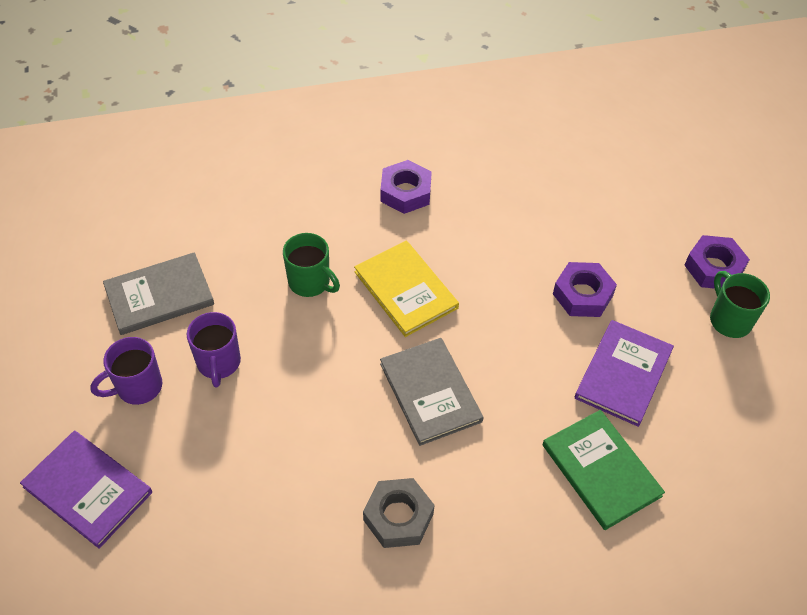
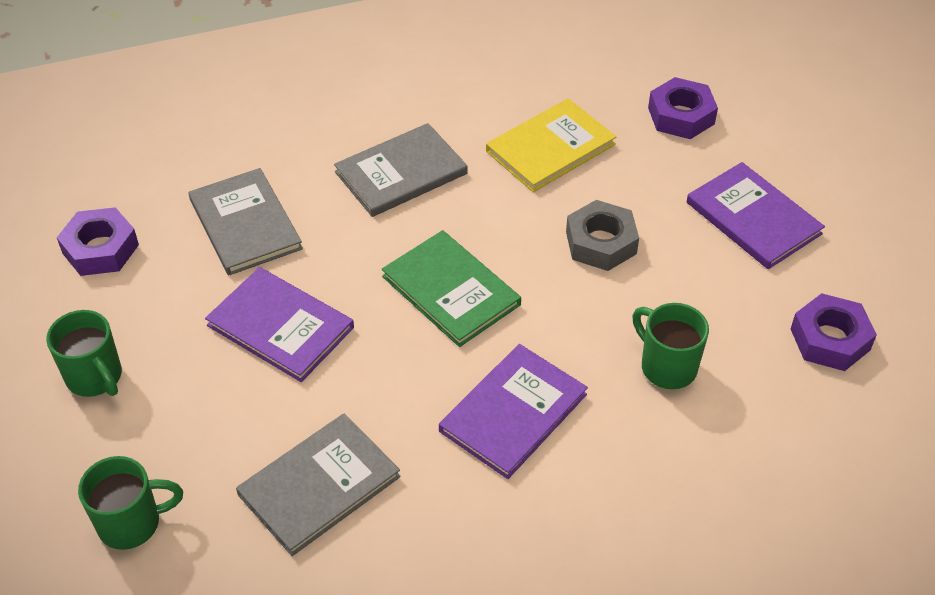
green mug: 2 -> 3
grey book: 2 -> 3
purple book: 2 -> 3
purple mug: 2 -> 0

